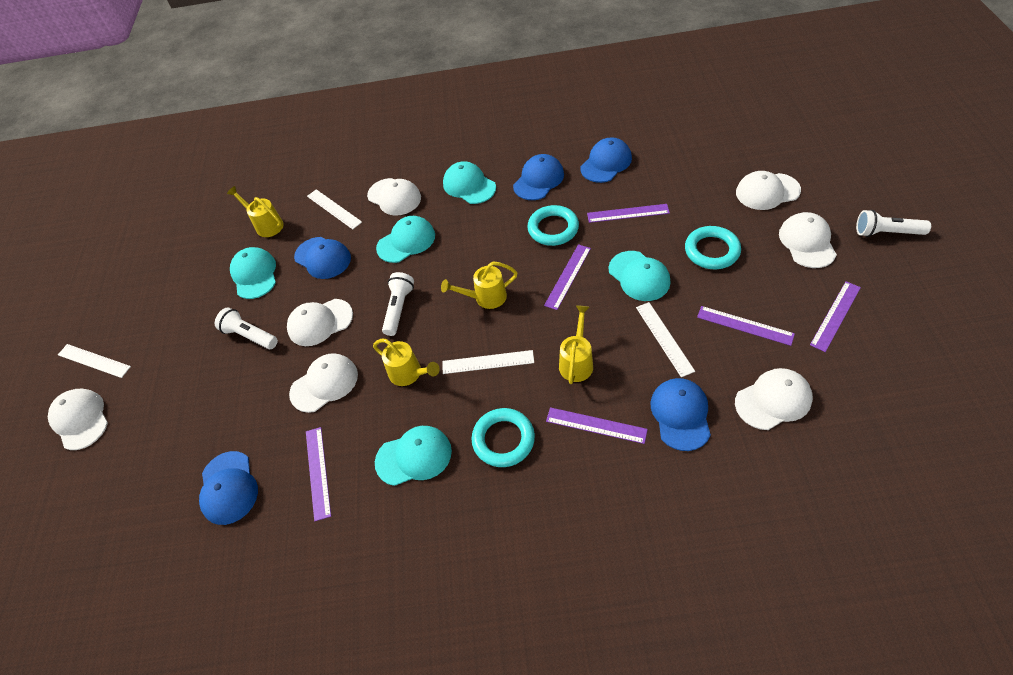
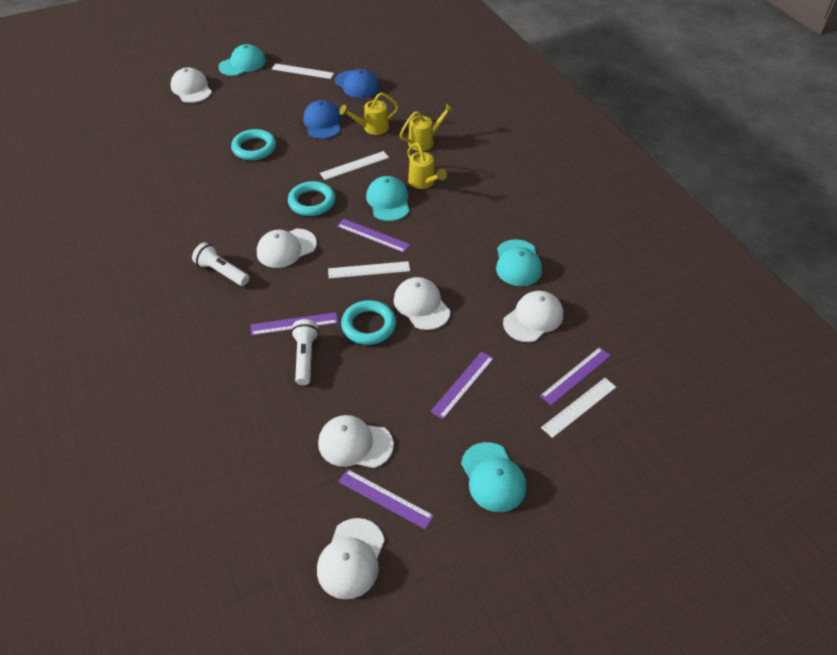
blue cap: 5 -> 2
purple ruler: 6 -> 5
turquoise cap: 5 -> 4
white cap: 7 -> 6
white flashlight: 3 -> 2
yellow watering can: 4 -> 3

